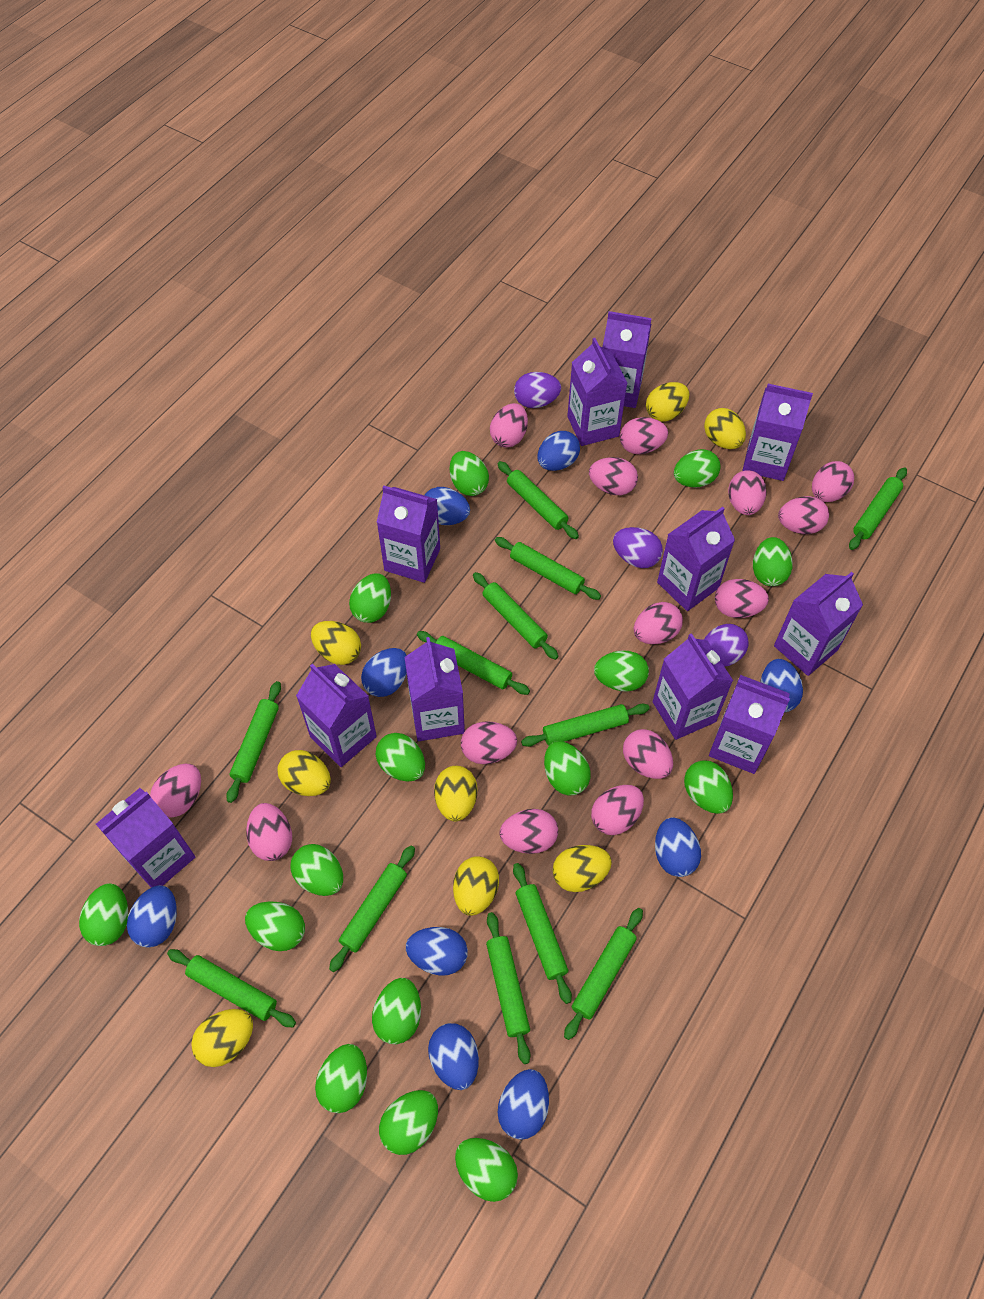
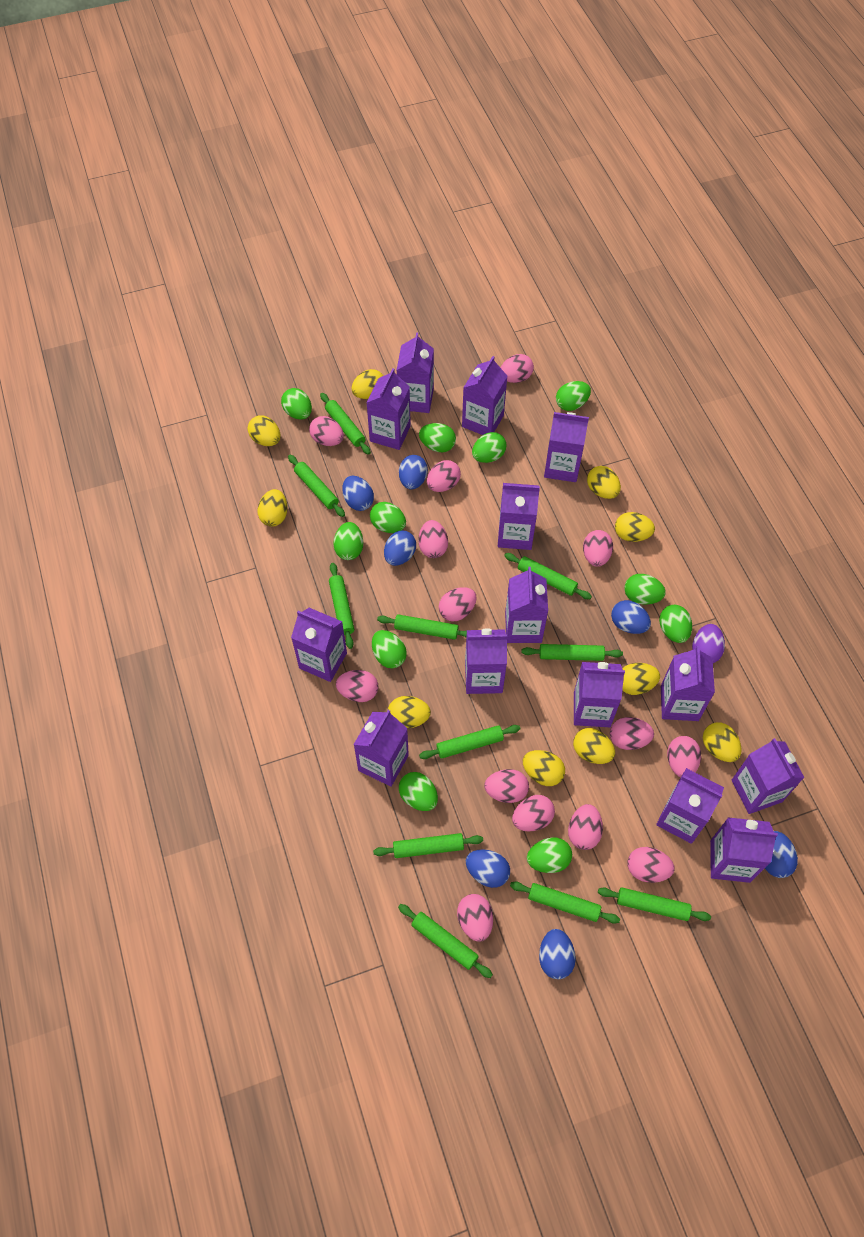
blue egg: 9 -> 7
green egg: 15 -> 11
green rolling pin: 12 -> 11
purple carton: 11 -> 14
purple egg: 3 -> 1
yellow egg: 8 -> 10

